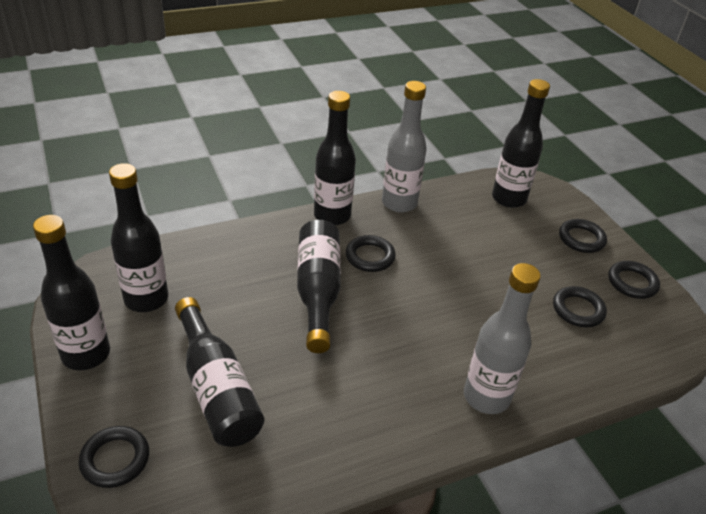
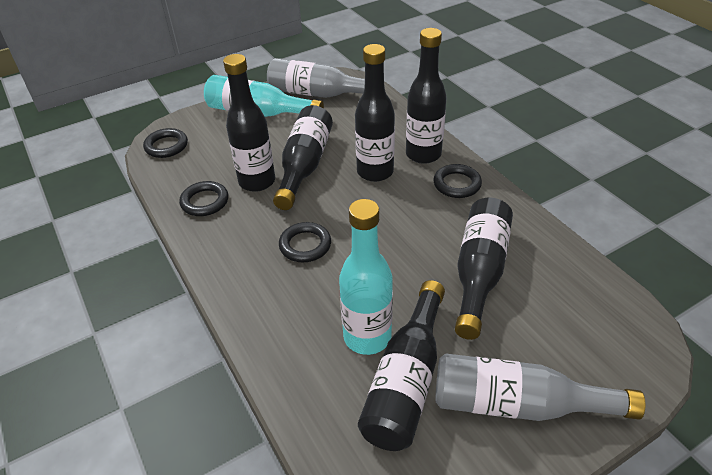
black ring: 5 -> 4
turquoise bottle: 0 -> 2

